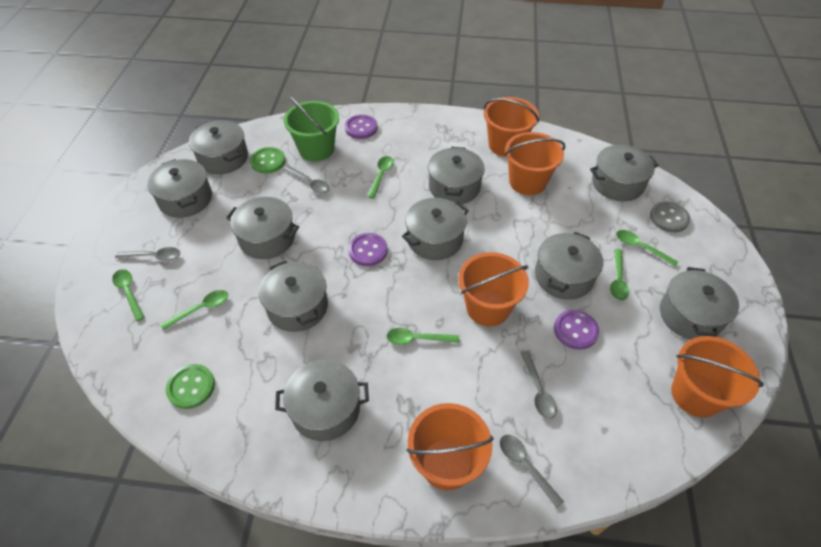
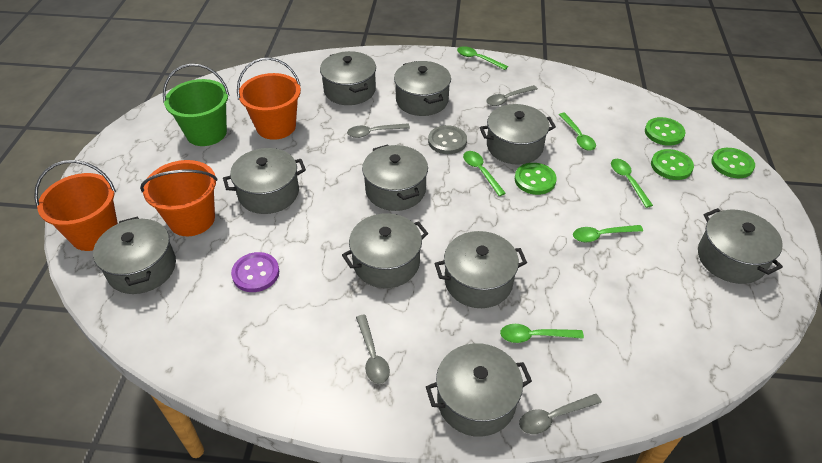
green button: 2 -> 4
orange bucket: 5 -> 3
purple button: 3 -> 1

